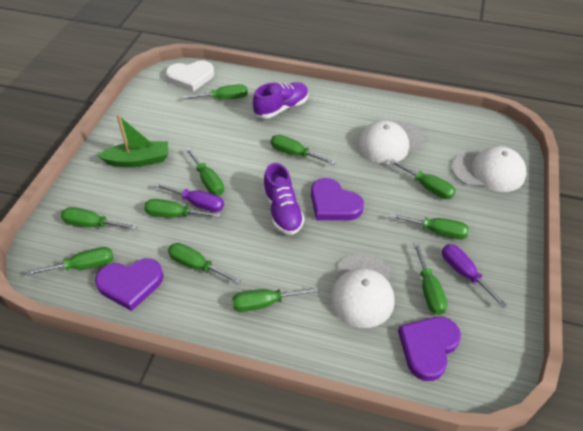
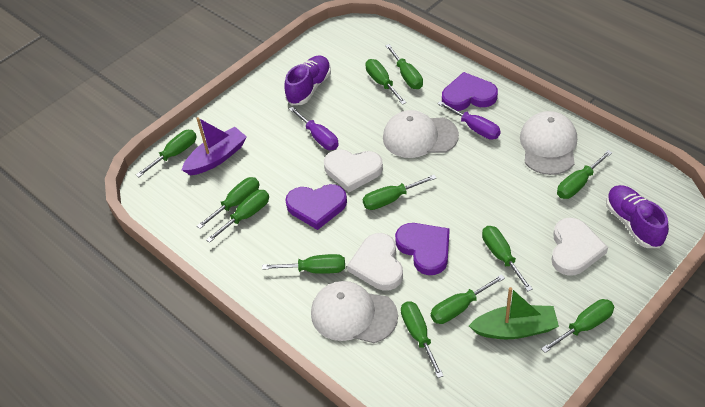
green screwdriver: 11 -> 12
purple boat: 0 -> 1
white heart: 1 -> 3

